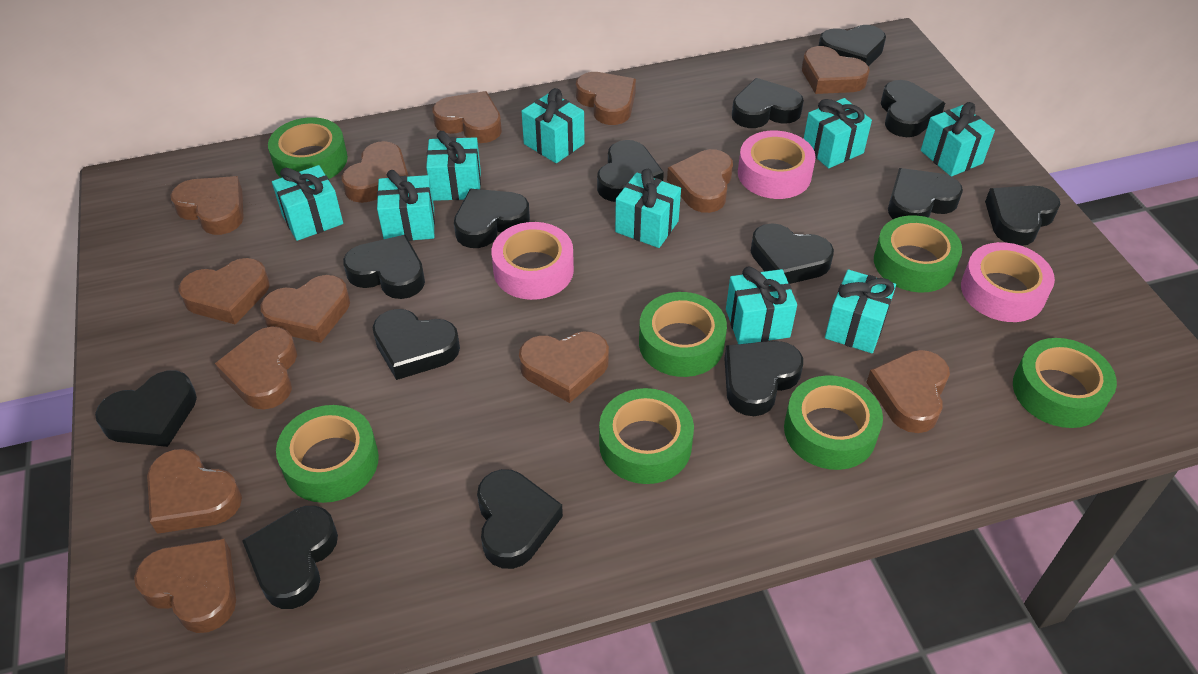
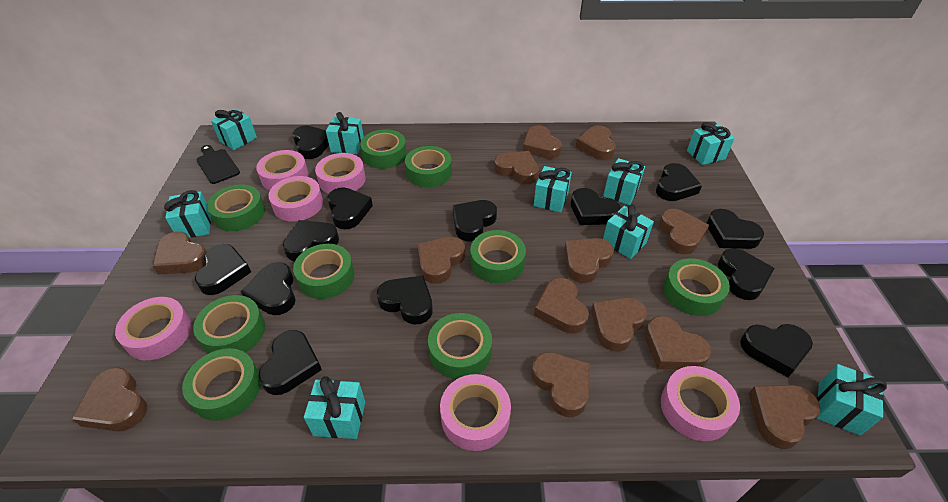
black cutting board: 0 -> 1
black heart: 14 -> 13
green tape: 7 -> 9
pink tape: 3 -> 6

